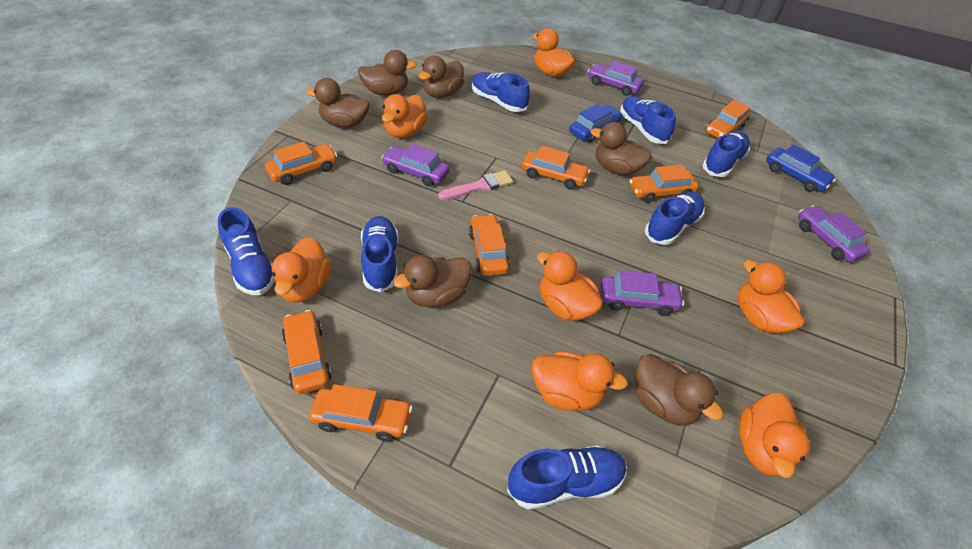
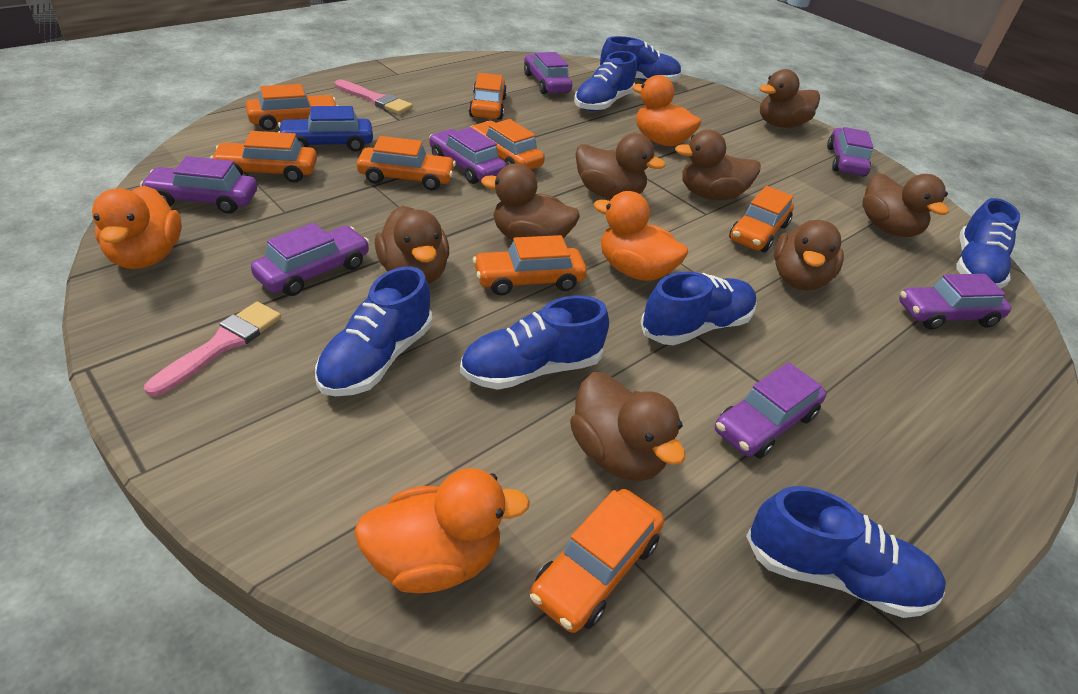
blue car: 2 -> 1
brown duck: 6 -> 8
orange car: 7 -> 8
orange duck: 7 -> 4
pink brush: 1 -> 2
purple car: 4 -> 7

